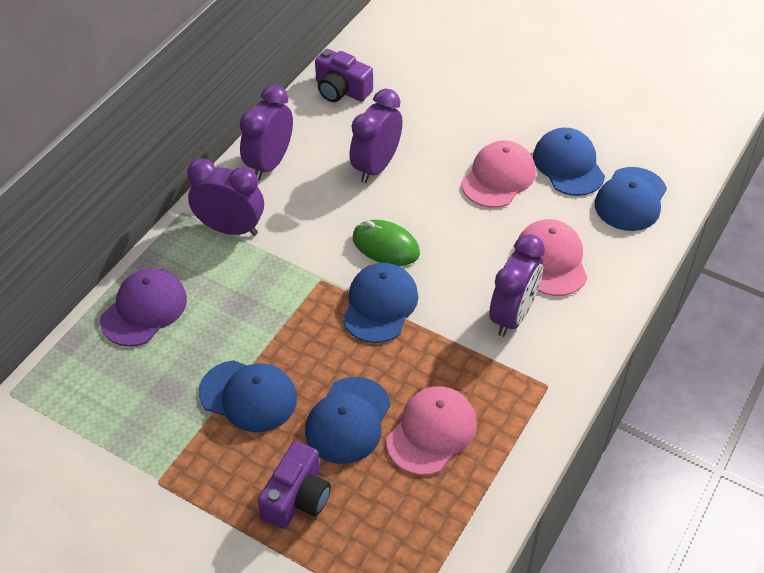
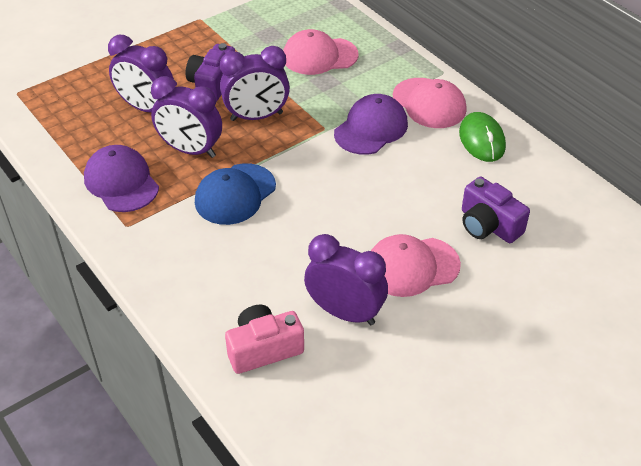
blue cap: 5 -> 1
pink camera: 0 -> 1
purple cap: 1 -> 2

